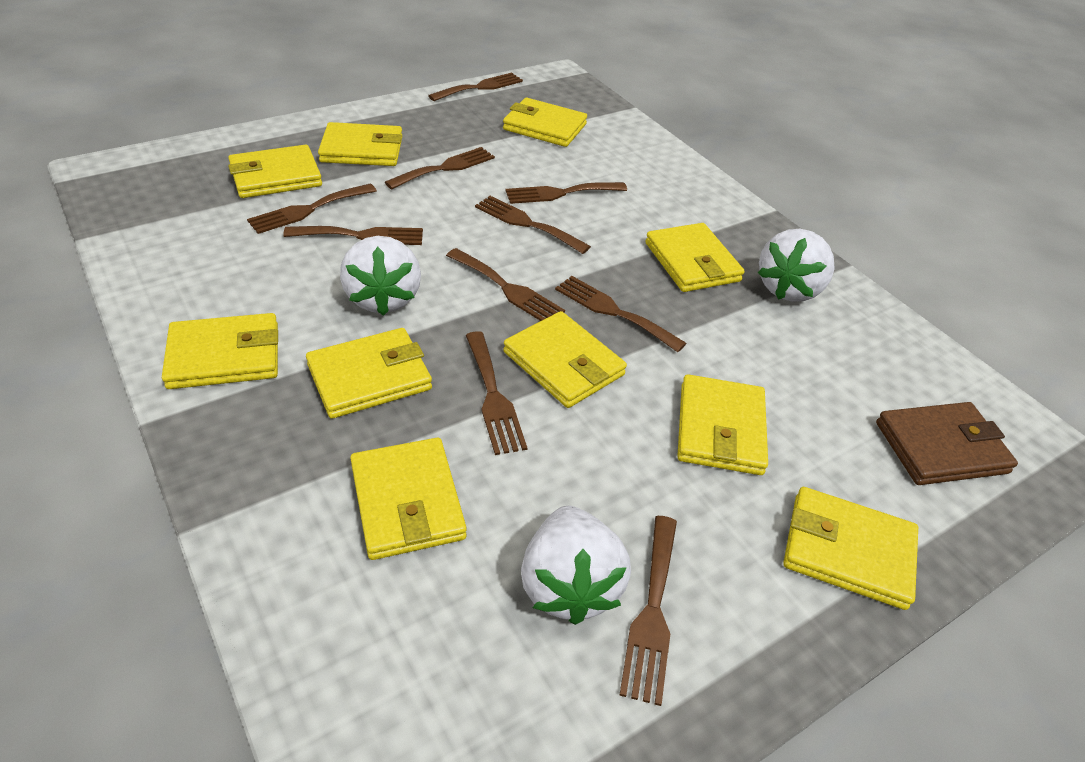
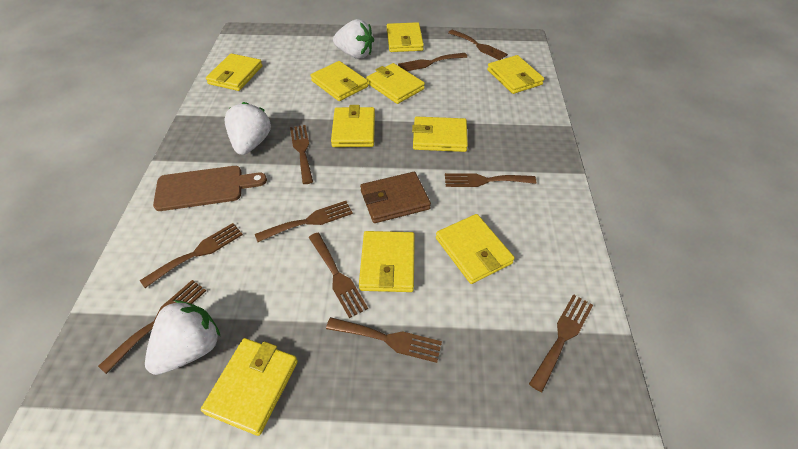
brown cutting board: 0 -> 1

